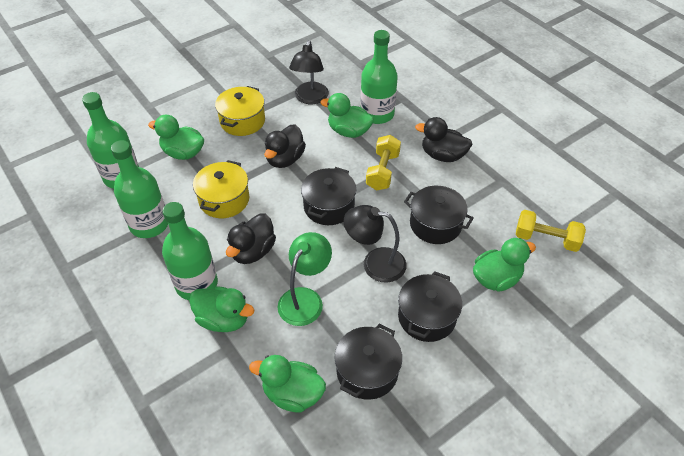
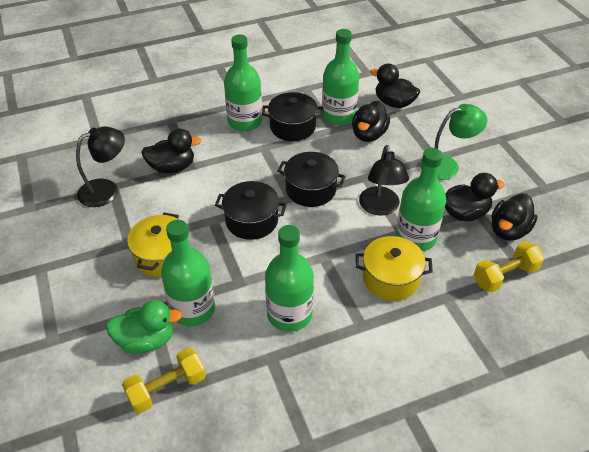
black duck: 3 -> 5
black pot: 4 -> 3
green bottle: 4 -> 5
green duck: 5 -> 1

